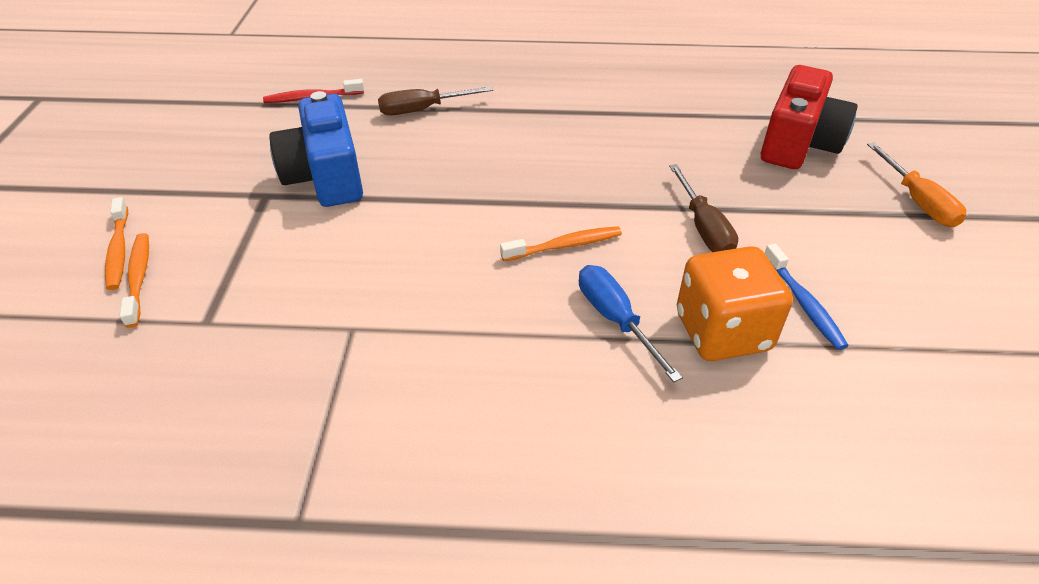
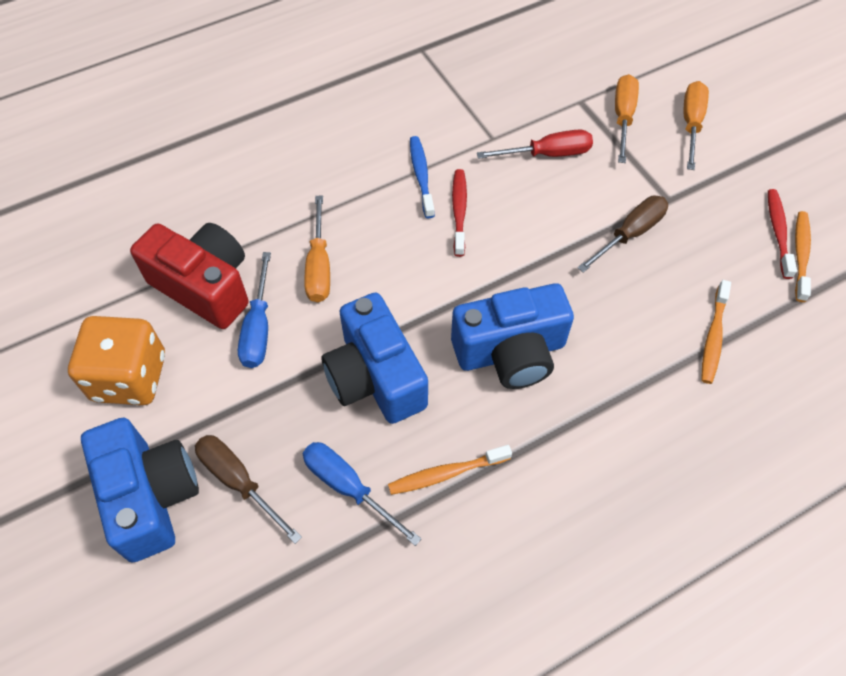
blue camera: 1 -> 3
blue screwdriver: 1 -> 2
orange screwdriver: 1 -> 3
red screwdriver: 0 -> 1
red toothbrush: 1 -> 2

